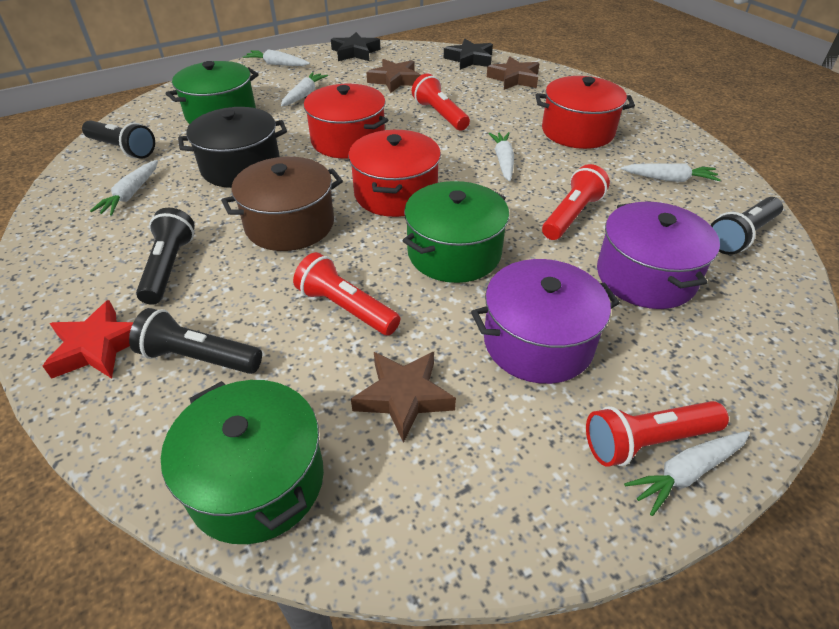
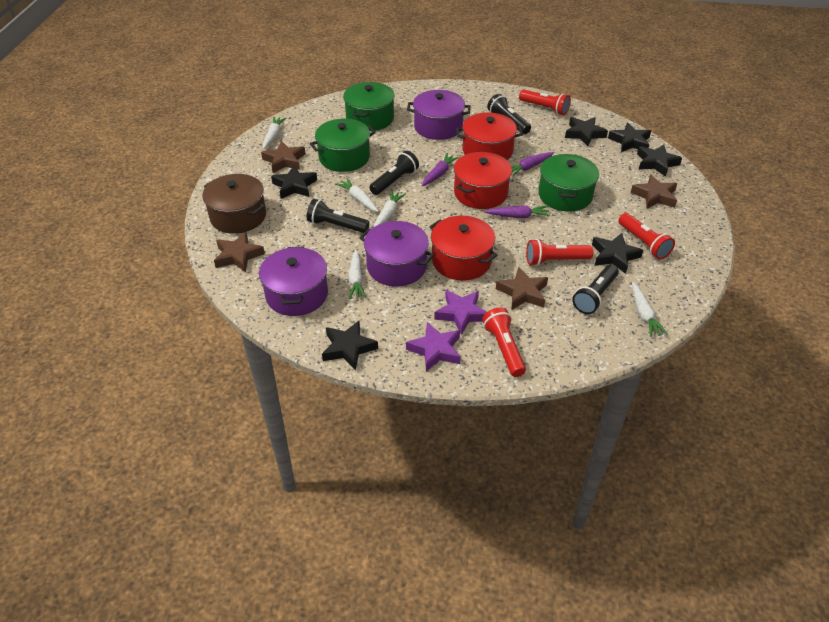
black pot: 1 -> 0
black star: 2 -> 6
brown star: 3 -> 4
purple carrot: 0 -> 3
purple pot: 2 -> 3
purple star: 0 -> 2
red star: 1 -> 0
white carrot: 6 -> 5

